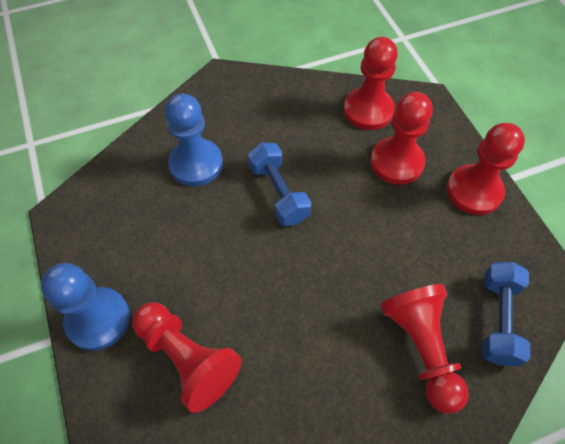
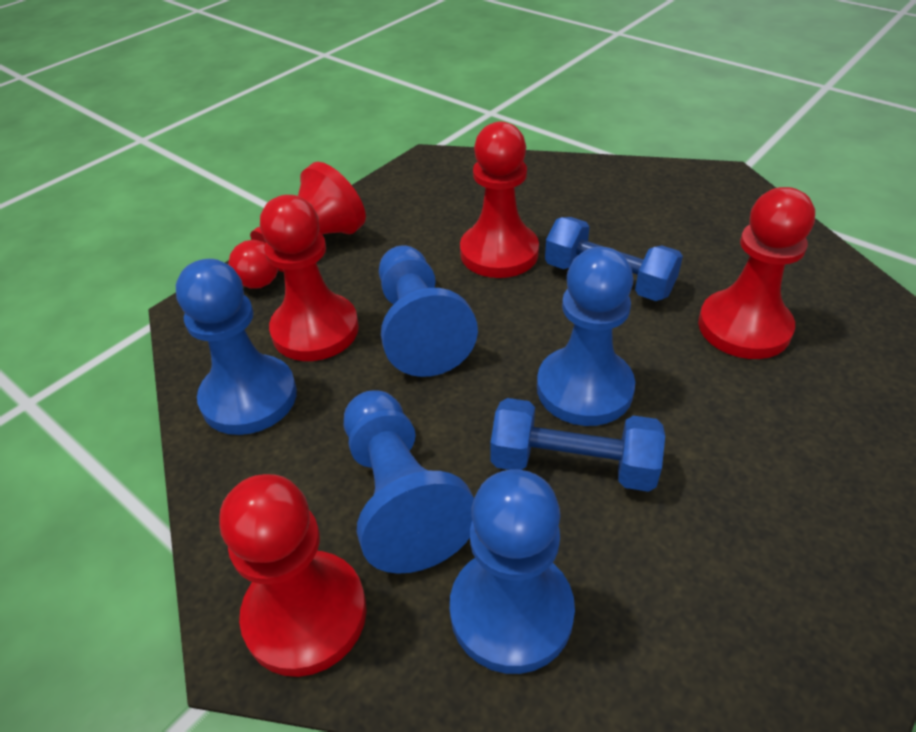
blue pawn: 2 -> 5

